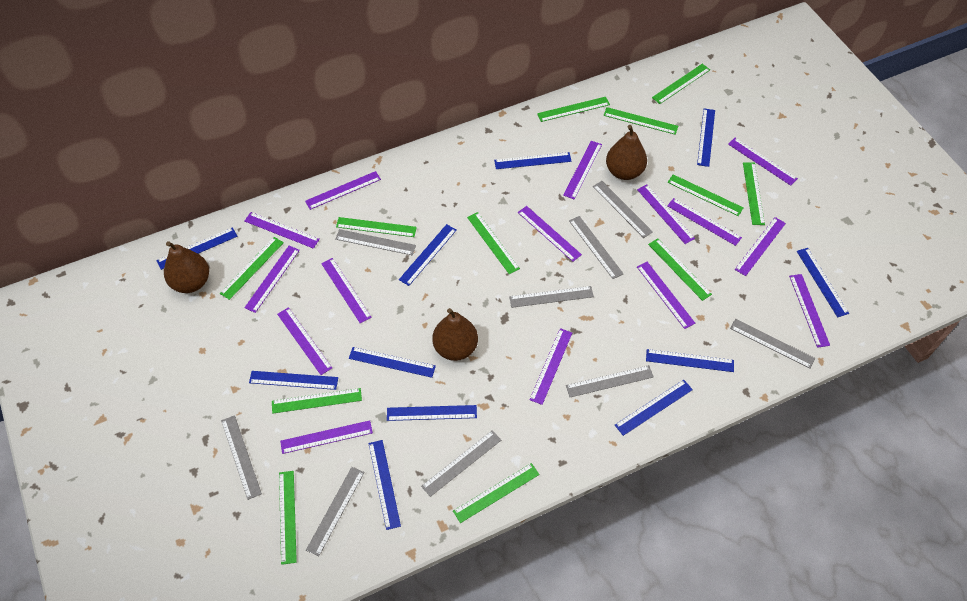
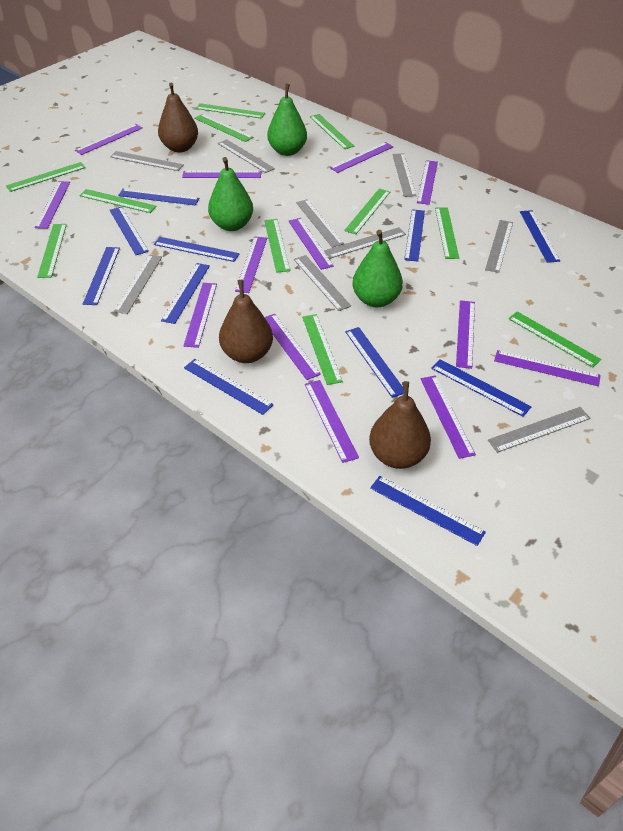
green pear: 0 -> 3
green ruler: 12 -> 11
purple ruler: 15 -> 13

